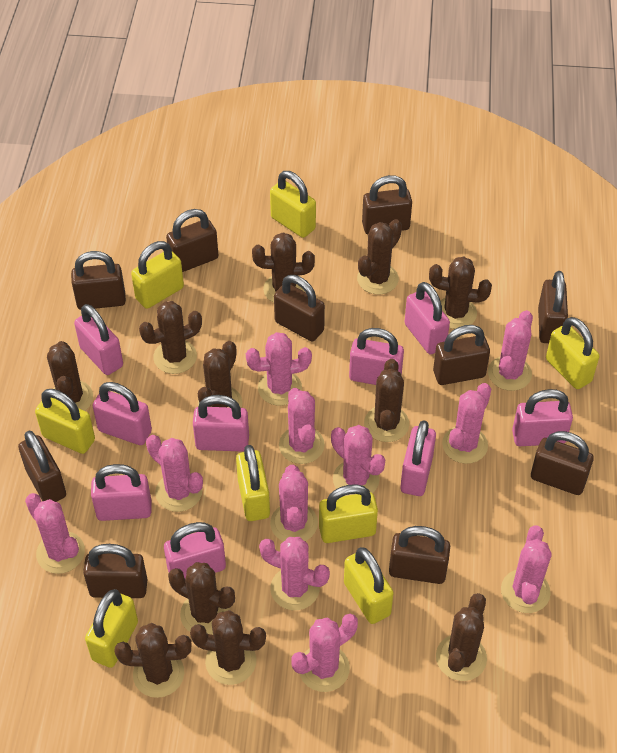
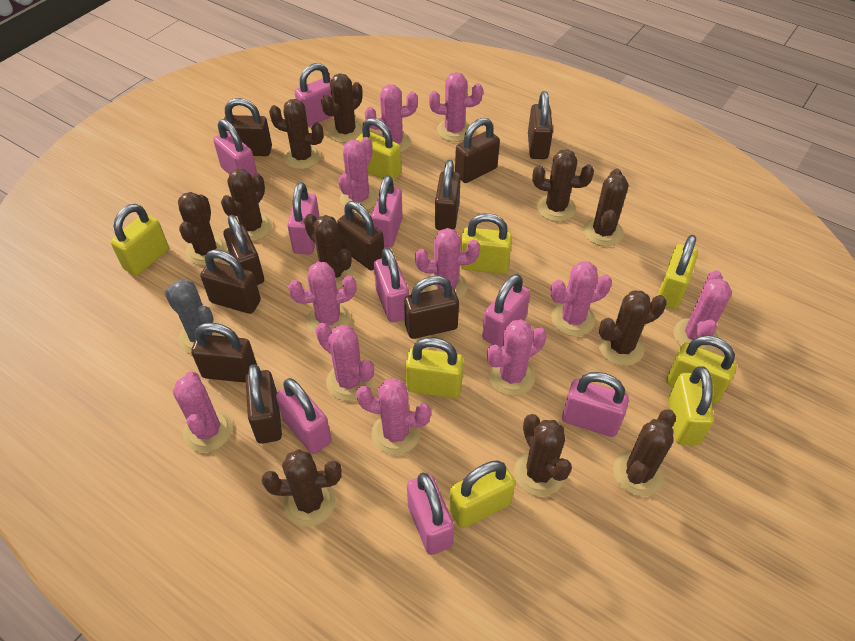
grey cactus: 0 -> 1

